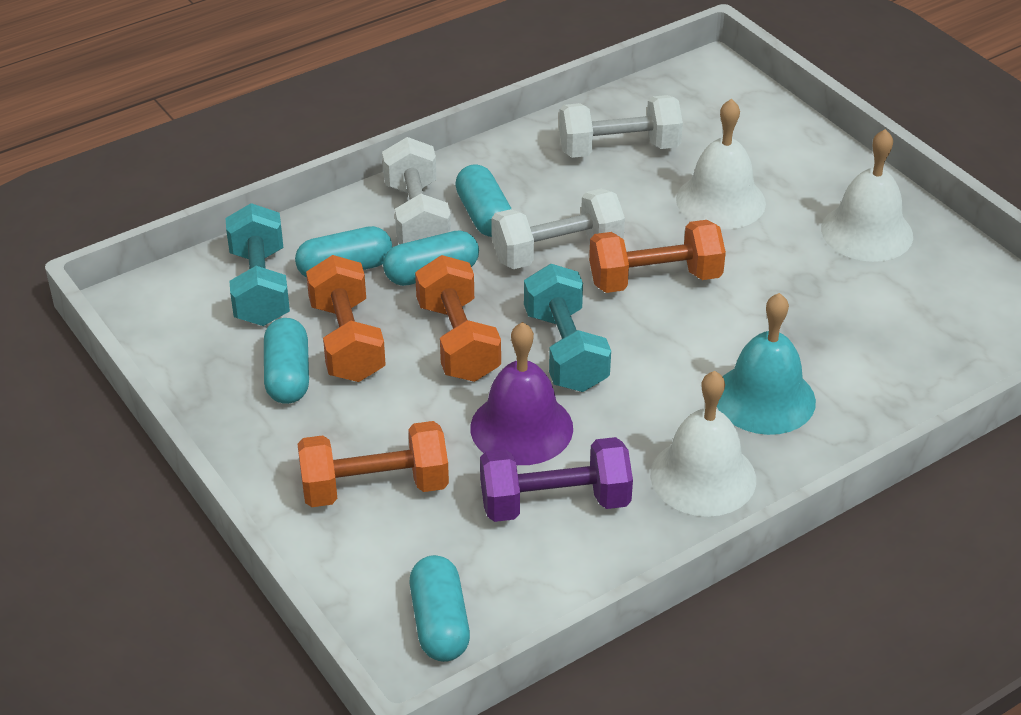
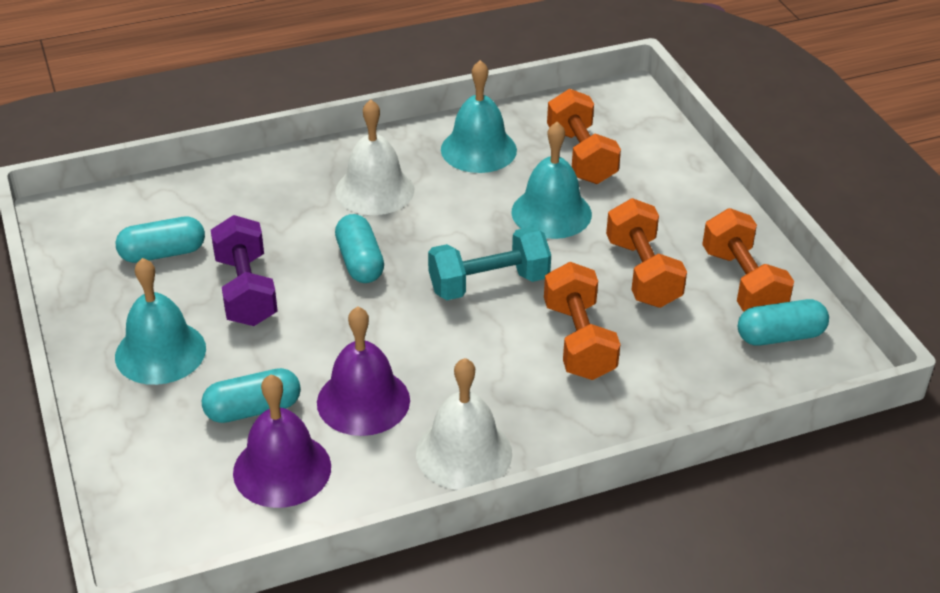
purple bell: 1 -> 2
turquoise bell: 1 -> 3
turquoise capsule: 5 -> 4
turquoise dumbbell: 2 -> 1
white bell: 3 -> 2
white dumbbell: 3 -> 0

